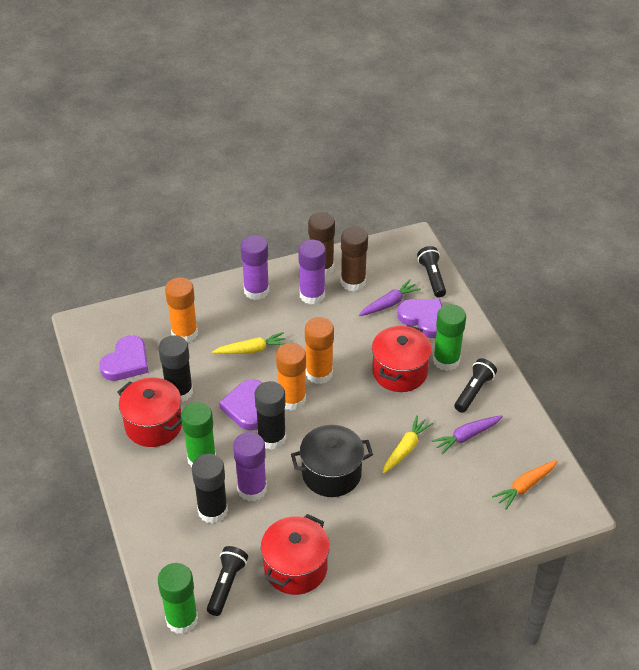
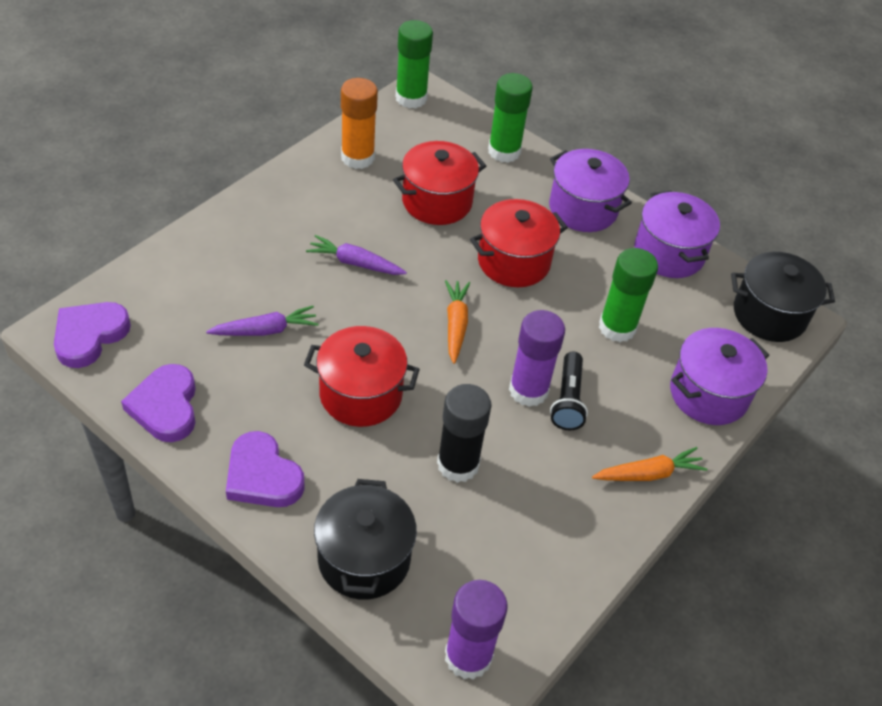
black flashlight: 3 -> 1
black glue stick: 3 -> 1
black pot: 1 -> 2
brown glue stick: 2 -> 0
orange carrot: 1 -> 2
orange glue stick: 3 -> 1
purple glue stick: 3 -> 2
purple pot: 0 -> 3
yellow carrot: 2 -> 0

